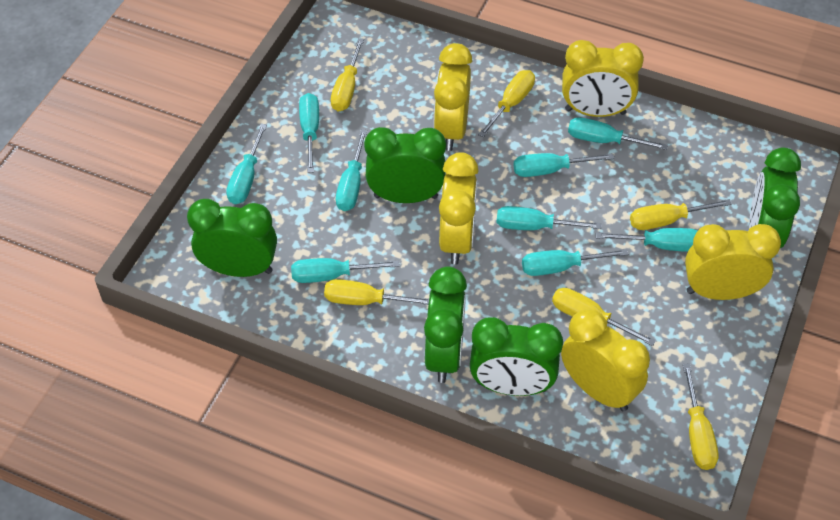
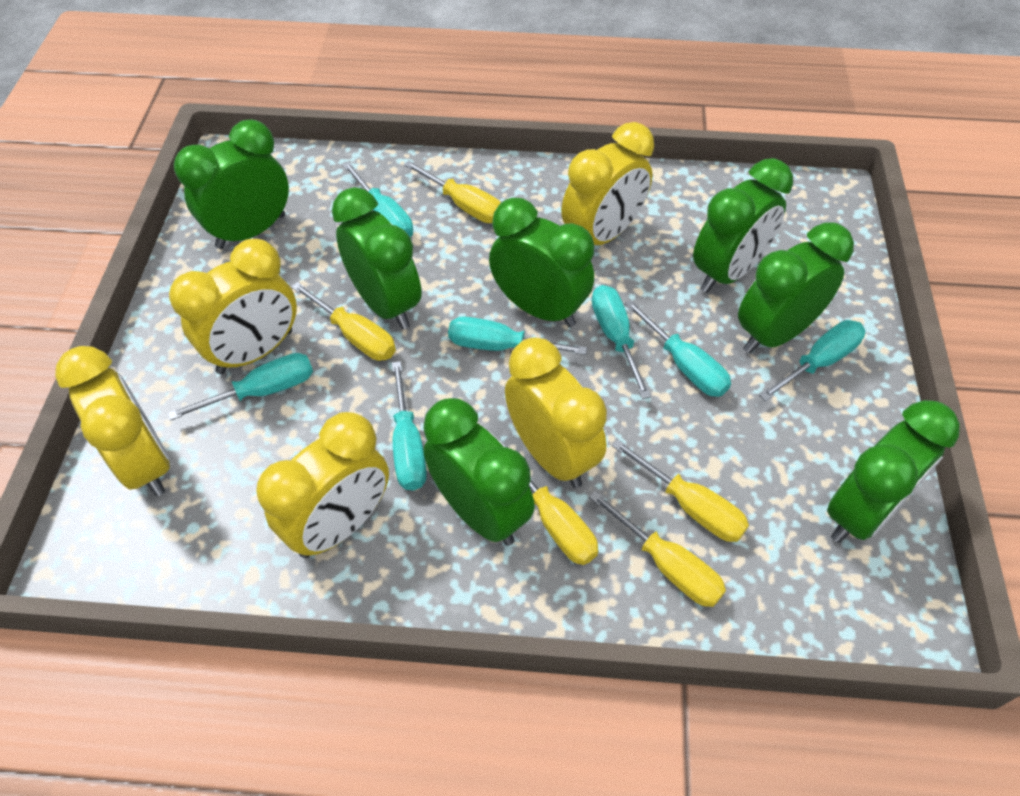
green clock: 5 -> 7
turquoise screwdriver: 9 -> 7
yellow screwdriver: 6 -> 5

